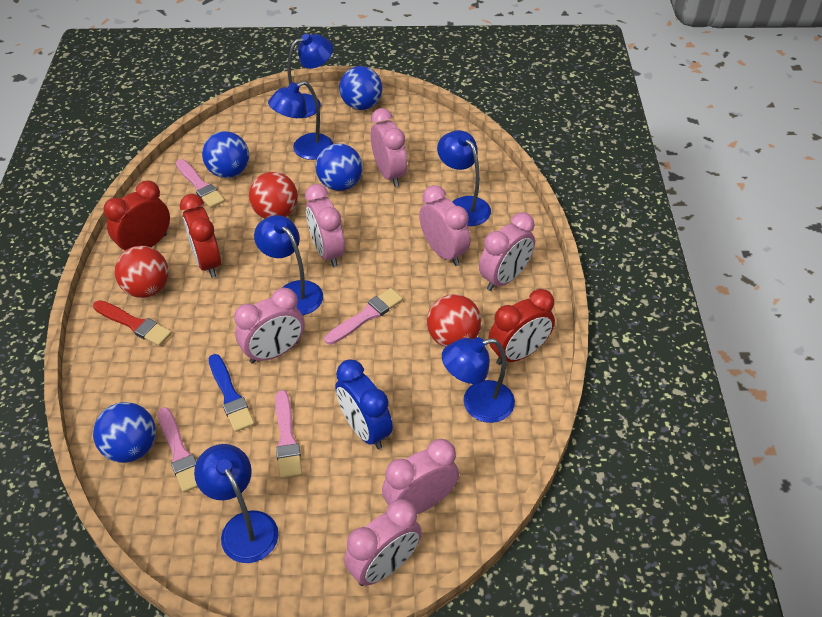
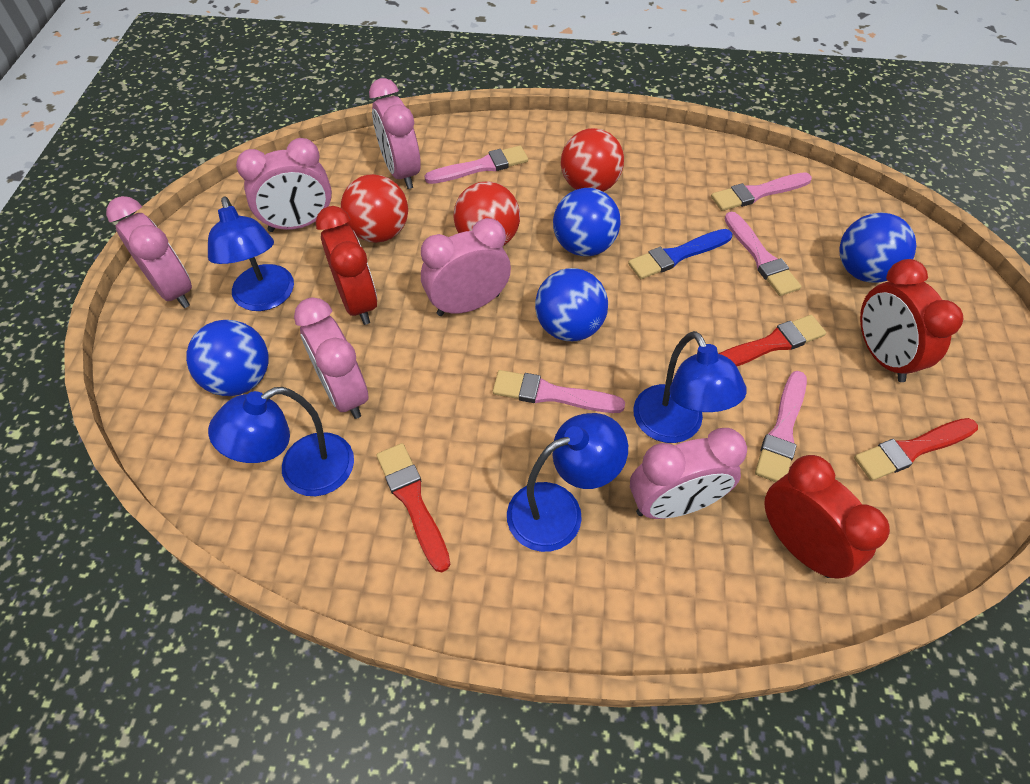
blue clock: 1 -> 0
blue lamp: 6 -> 4
pink brush: 4 -> 5
pink clock: 7 -> 6
red brush: 1 -> 3

